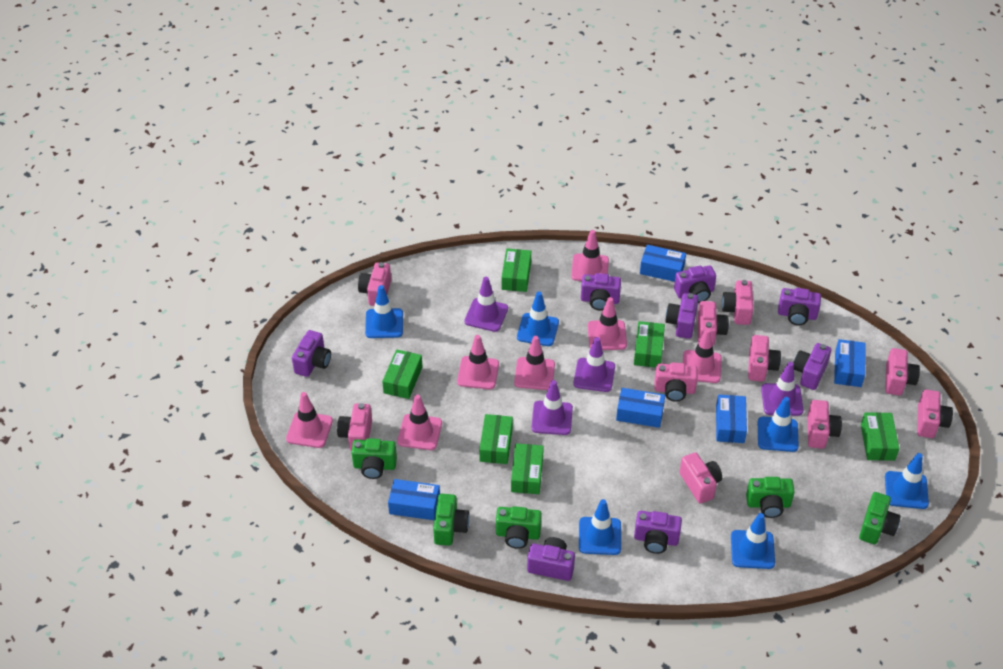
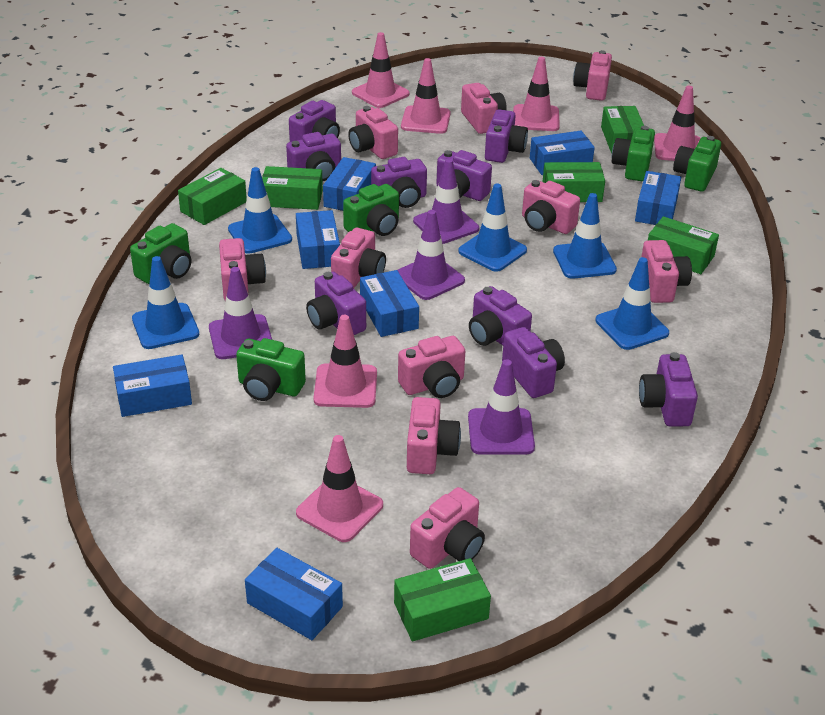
blue box: 5 -> 7
blue traffic cone: 6 -> 5
pink traffic cone: 7 -> 6
purple camera: 8 -> 9

